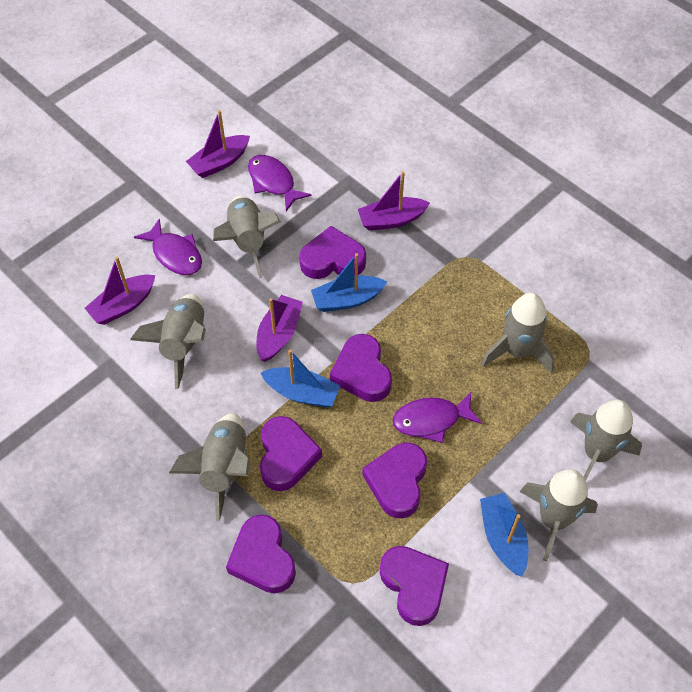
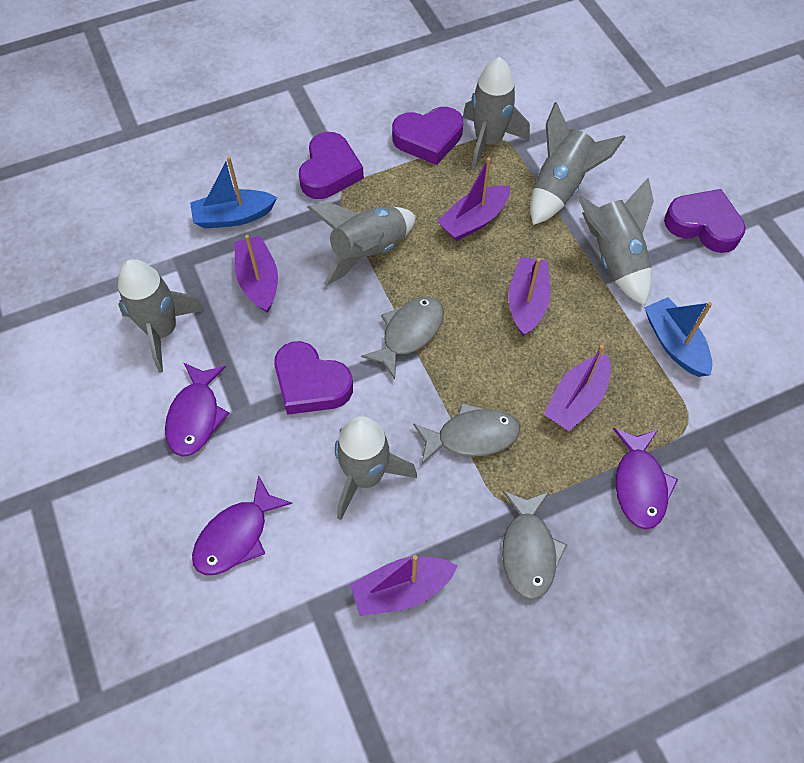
blue boat: 3 -> 2
grey fish: 0 -> 3
purple boat: 4 -> 5
purple heart: 6 -> 4

